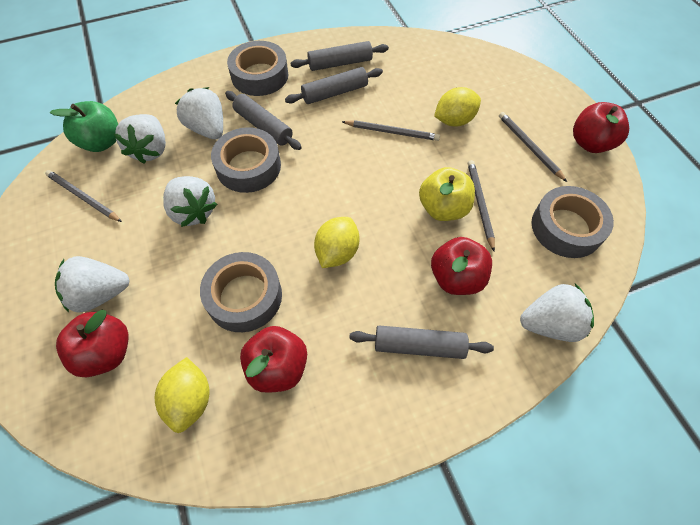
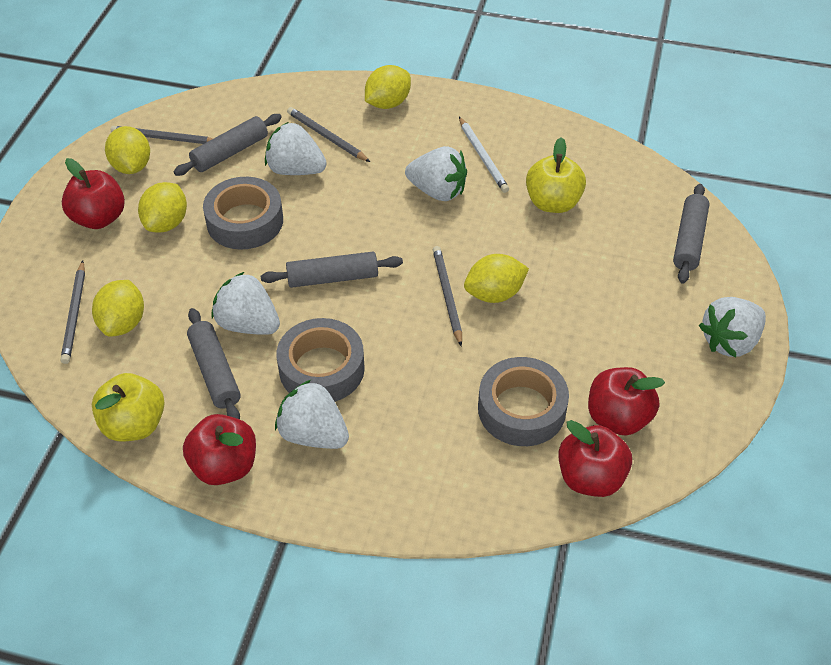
green apple: 1 -> 0
grey tape: 4 -> 3
white pencil: 0 -> 1
yellow apple: 1 -> 2
yellow lemon: 3 -> 5

